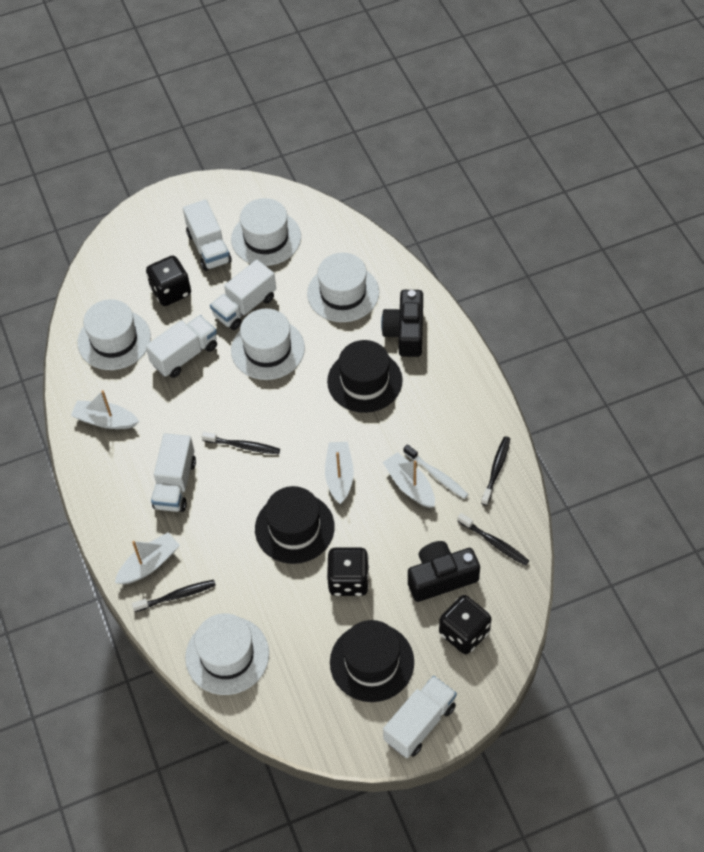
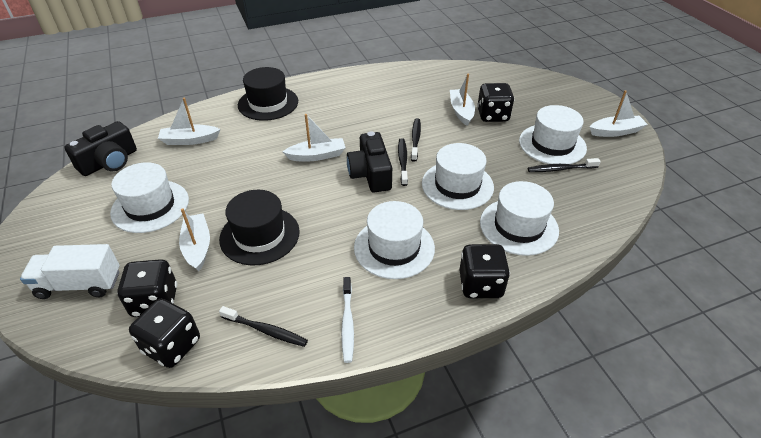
black dice: 3 -> 4
black hat: 3 -> 2
white boat: 4 -> 5
white truck: 5 -> 1

